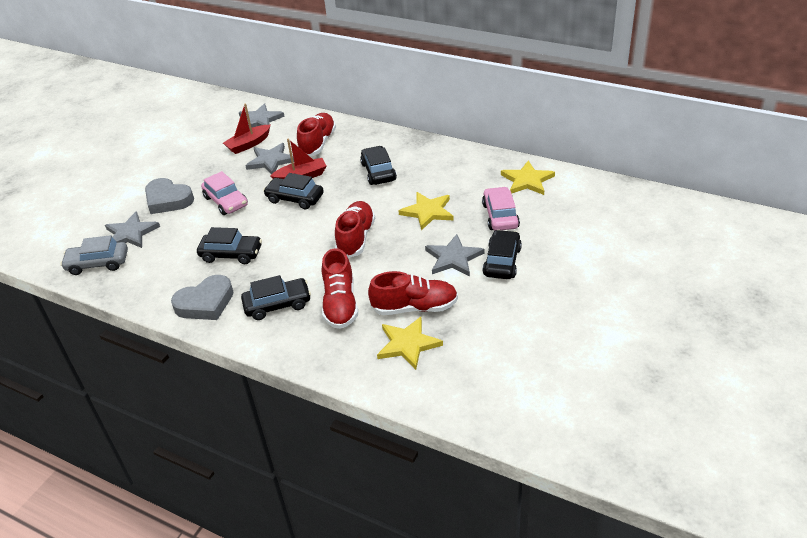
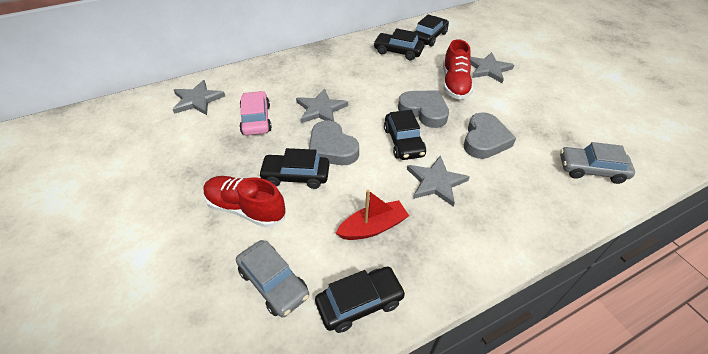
grey car: 1 -> 2
grey heart: 2 -> 3
pink car: 2 -> 1
red boat: 2 -> 1
red shoe: 4 -> 2
yellow star: 3 -> 0

